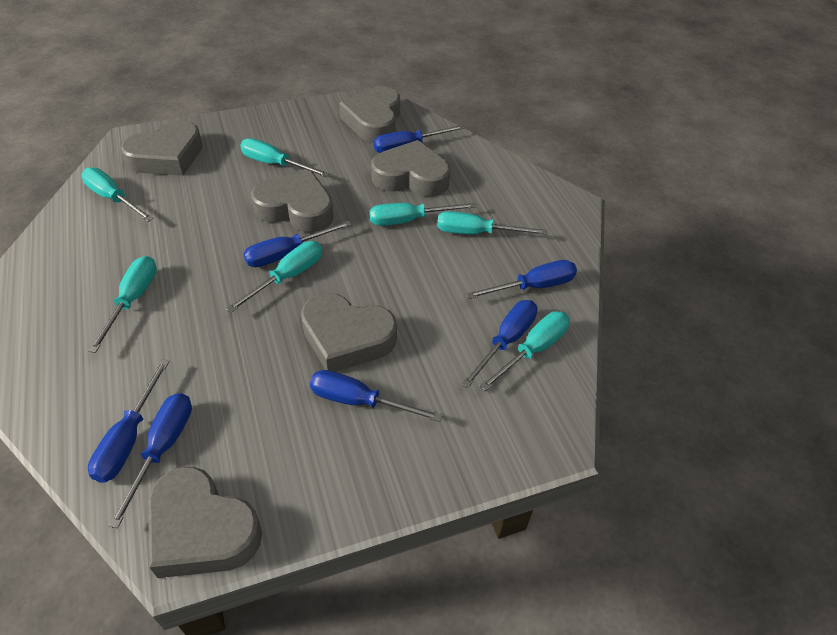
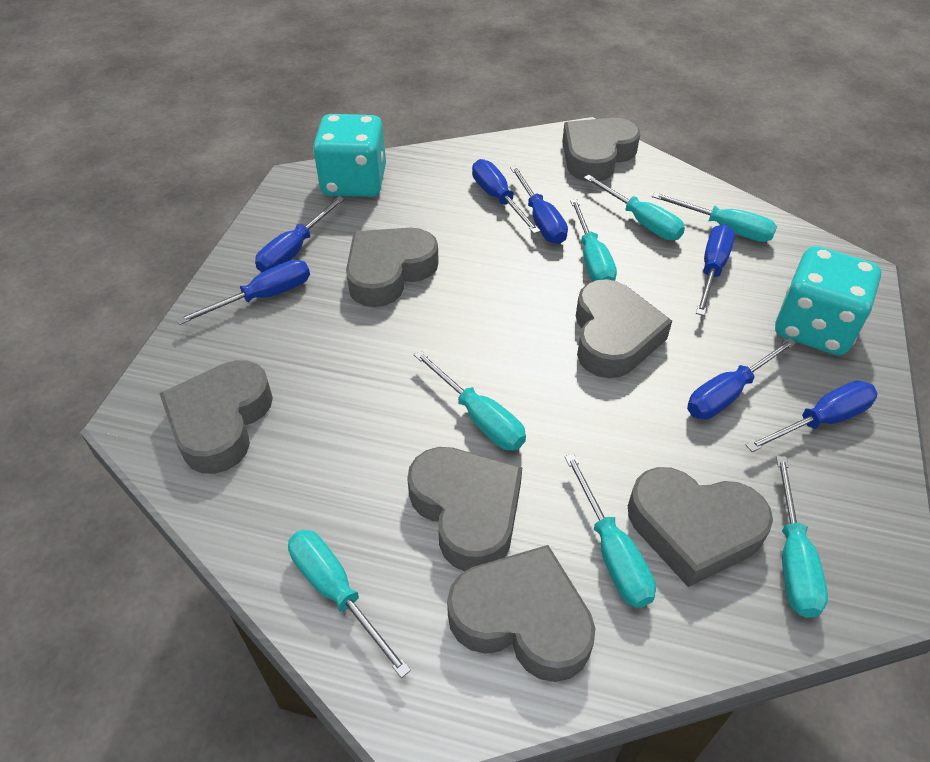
grey heart: 6 -> 7
turquoise dice: 0 -> 2

